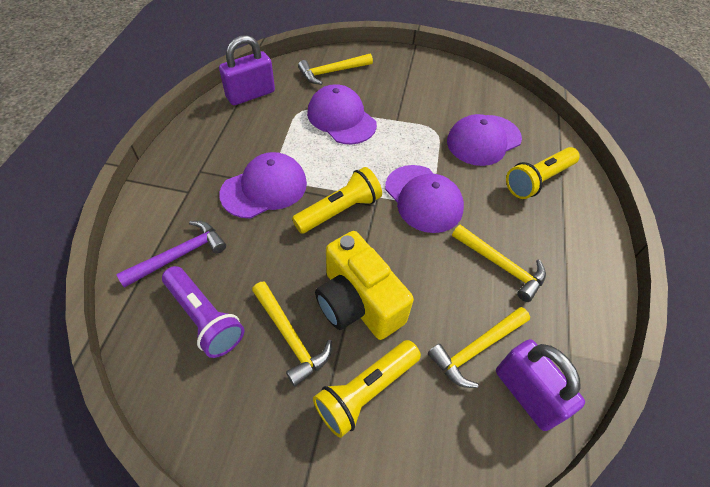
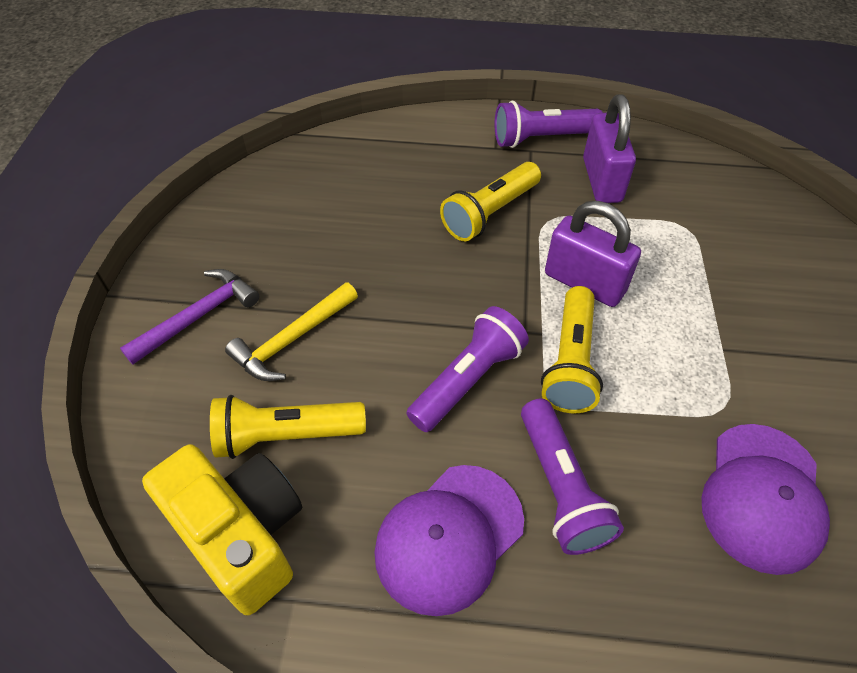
purple cap: 4 -> 2
purple flashlight: 1 -> 3
yellow hammer: 4 -> 1

